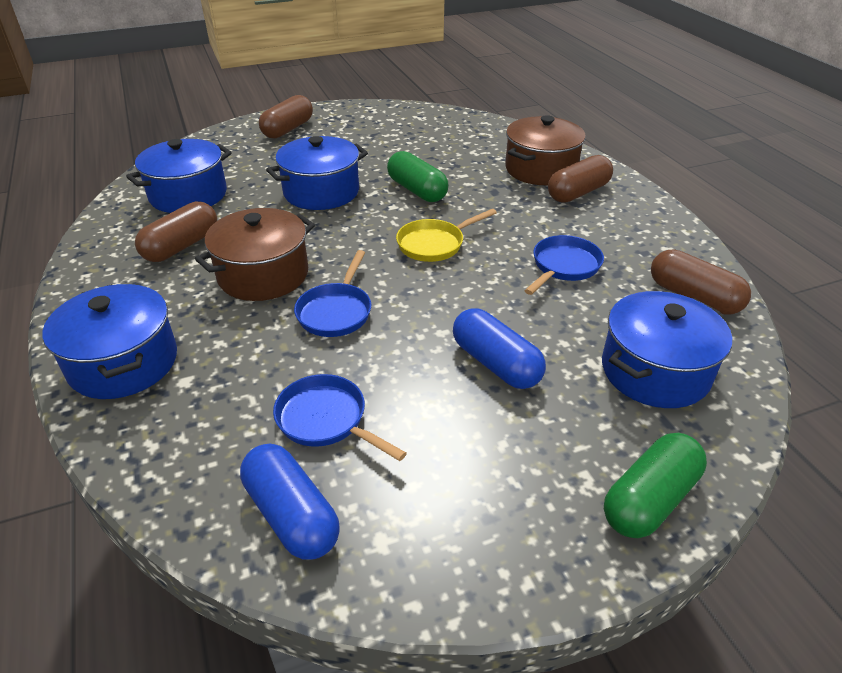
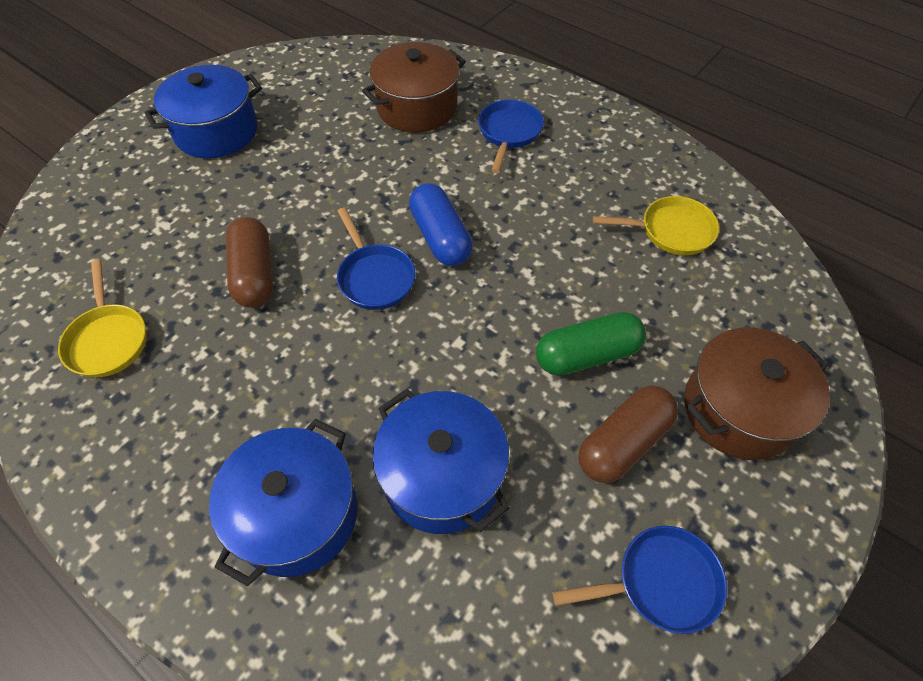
blue capsule: 2 -> 1
blue pot: 4 -> 3
brown capsule: 4 -> 2
green capsule: 2 -> 1
yellow pan: 1 -> 2

